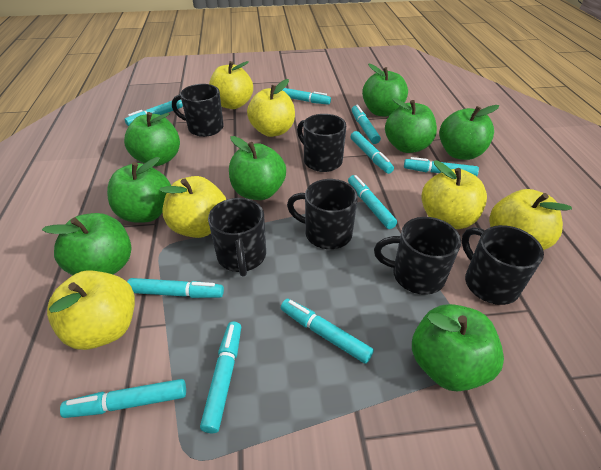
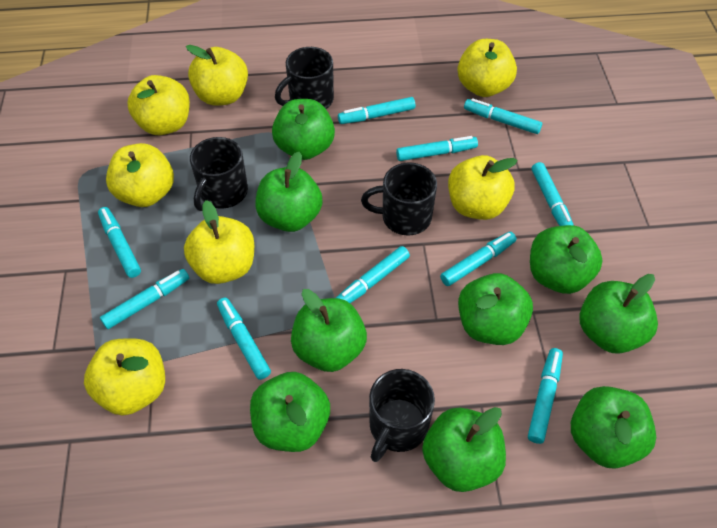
black mug: 6 -> 4
green apple: 8 -> 9
yellow apple: 6 -> 7

